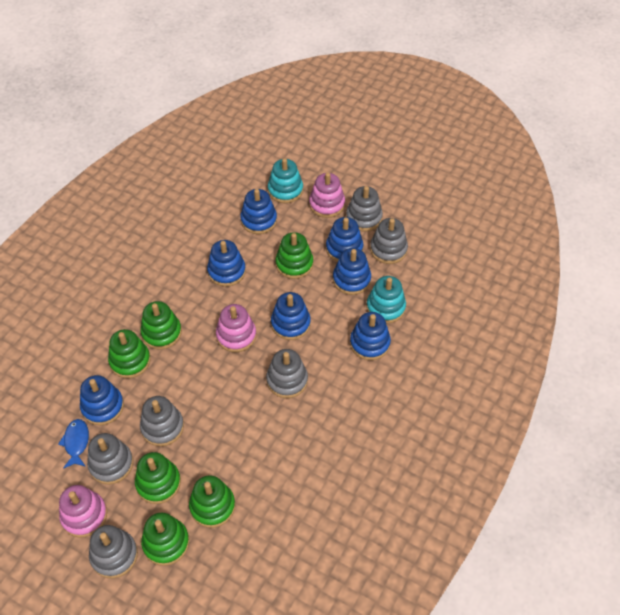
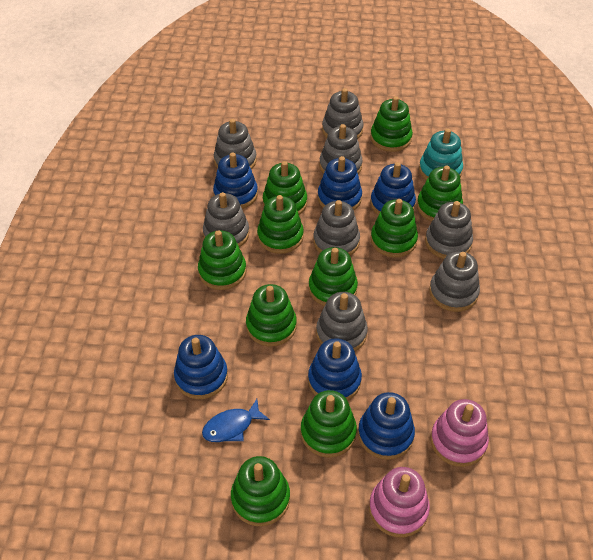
blue stacking toy: 7 -> 6
green stacking toy: 6 -> 10
grey stacking toy: 6 -> 8
pink stacking toy: 3 -> 2
turquoise stacking toy: 2 -> 1

